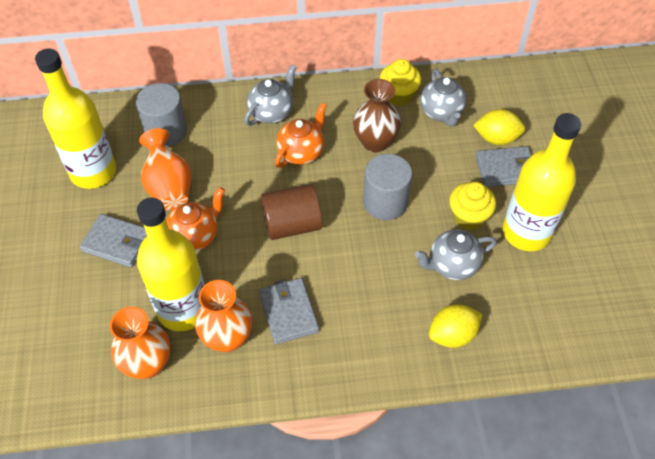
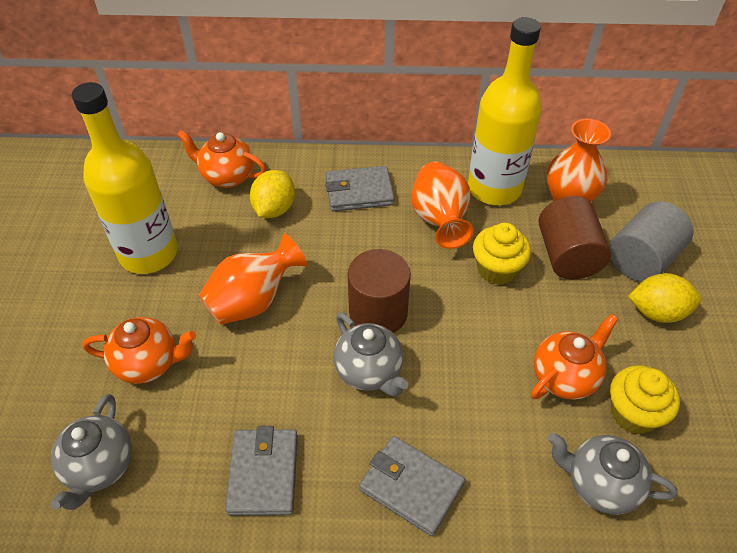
brown cylinder: 1 -> 2
brown vase: 1 -> 0
grey cylinder: 2 -> 1
orange teapot: 2 -> 3
yellow bottle: 3 -> 2

